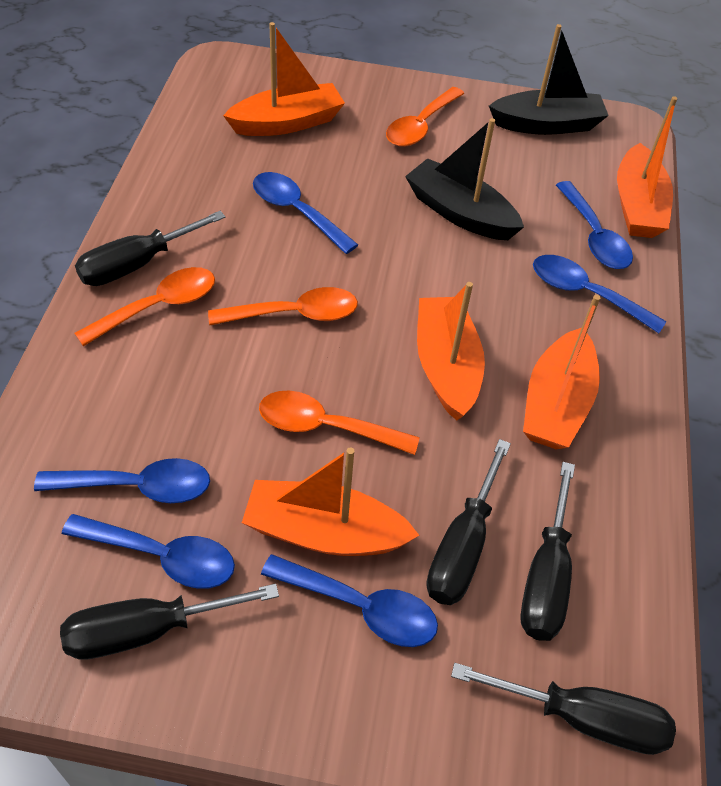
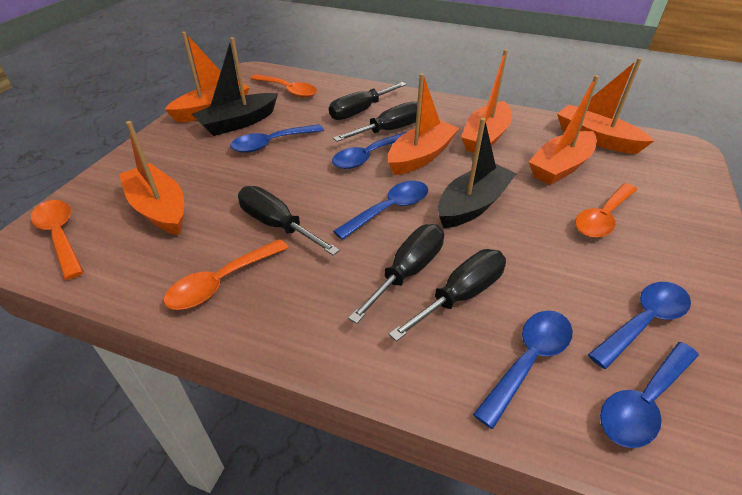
orange boat: 5 -> 6

